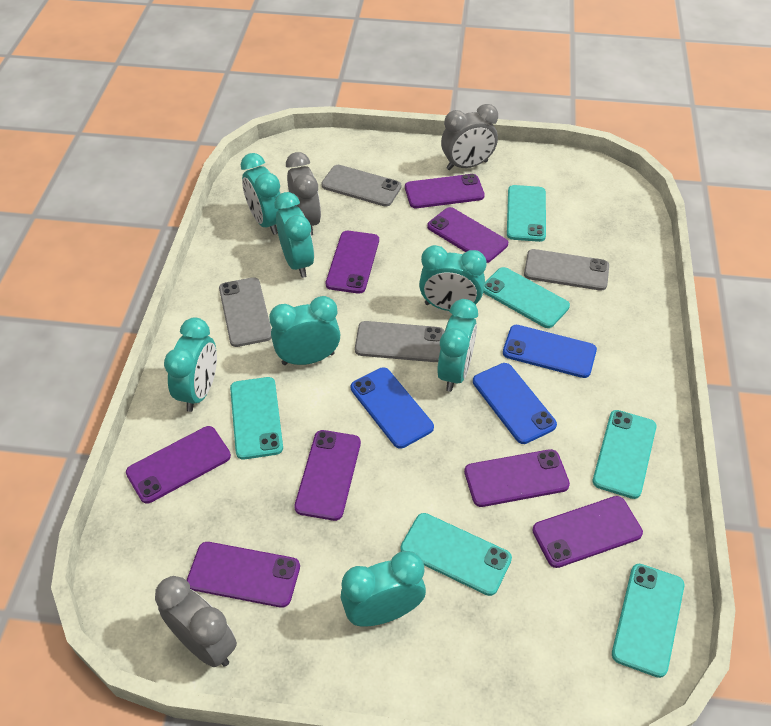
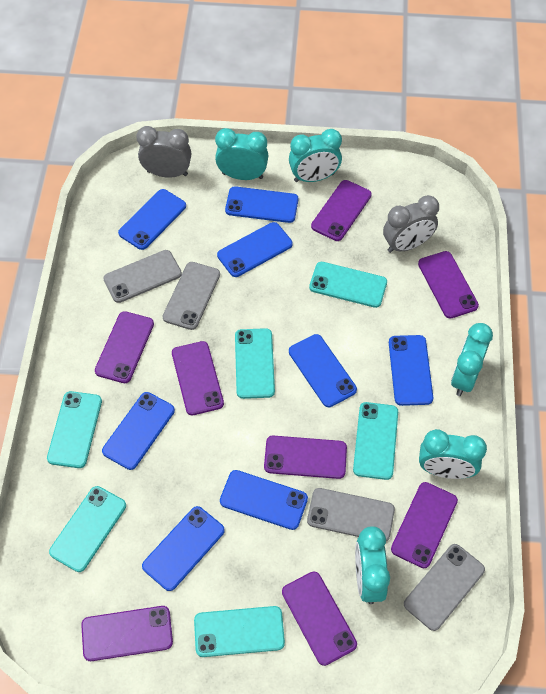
blue phone: 3 -> 8
grey clock: 3 -> 2
turquoise clock: 7 -> 5

